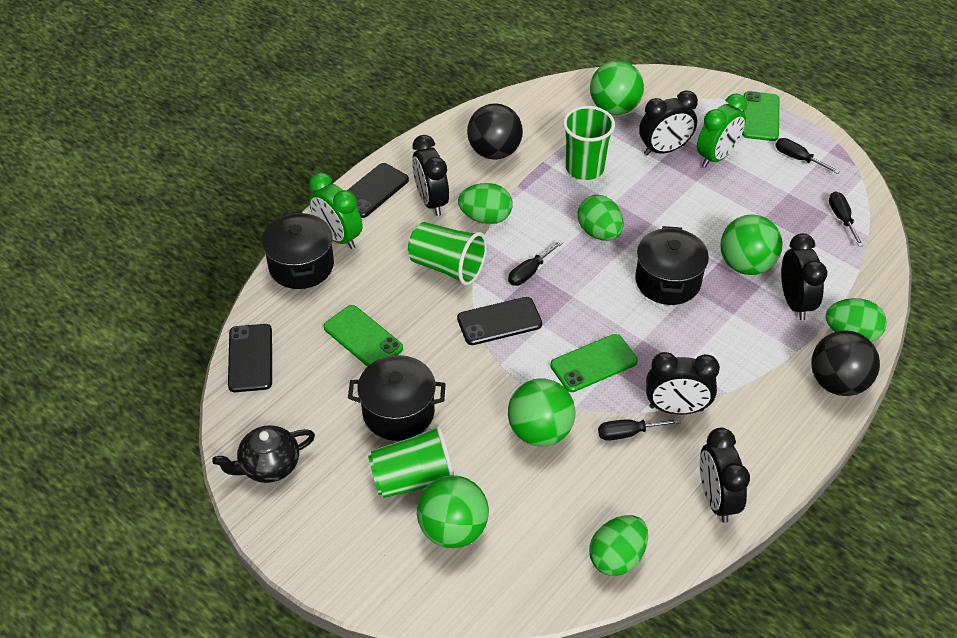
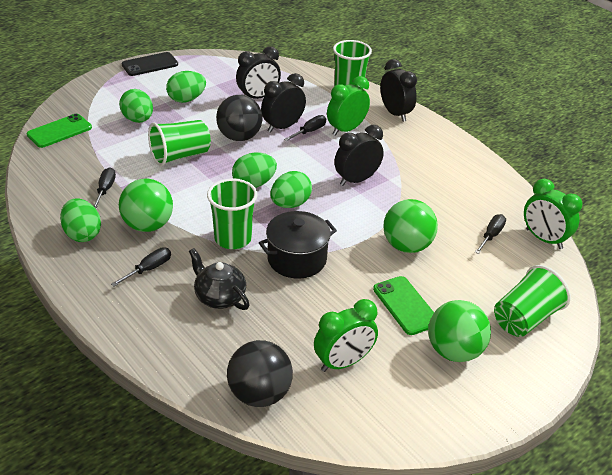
black clock: 5 -> 4
black phone: 3 -> 1
black pot: 3 -> 1
green ball: 4 -> 3
green clock: 2 -> 3
green cup: 3 -> 4
green egg: 4 -> 5
green phone: 3 -> 2

